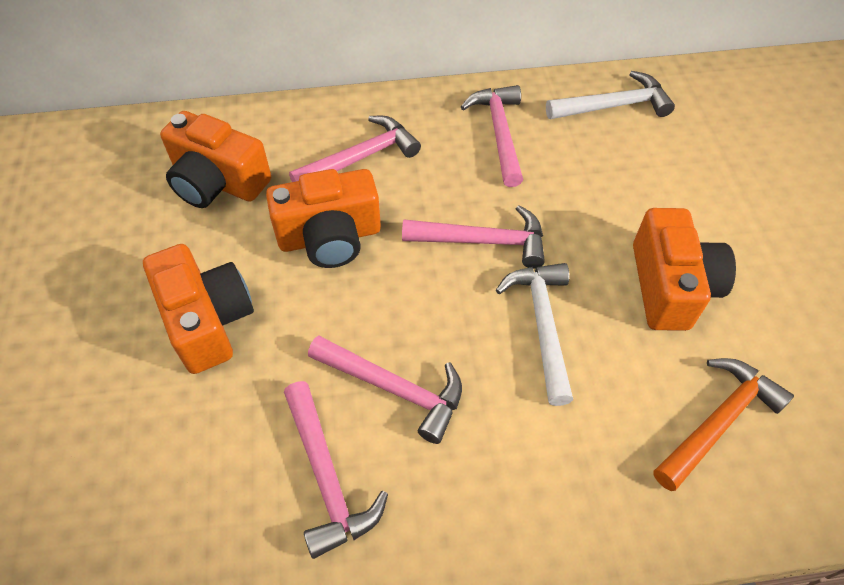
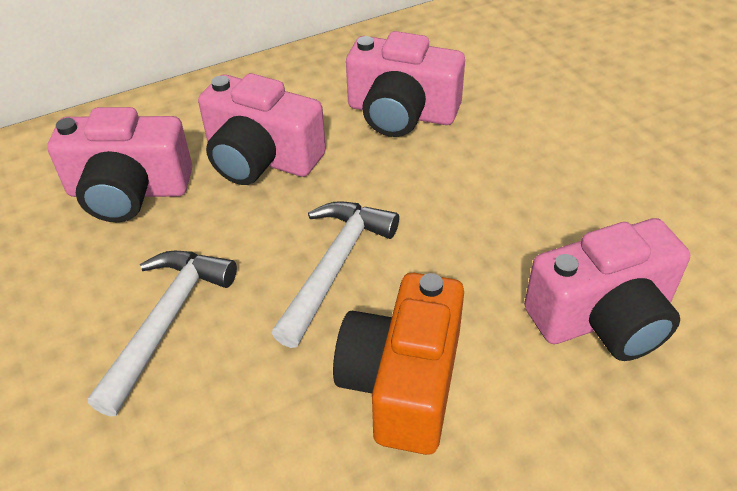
orange camera: 4 -> 1
orange hammer: 1 -> 0
pink camera: 0 -> 4
pink hammer: 5 -> 0

